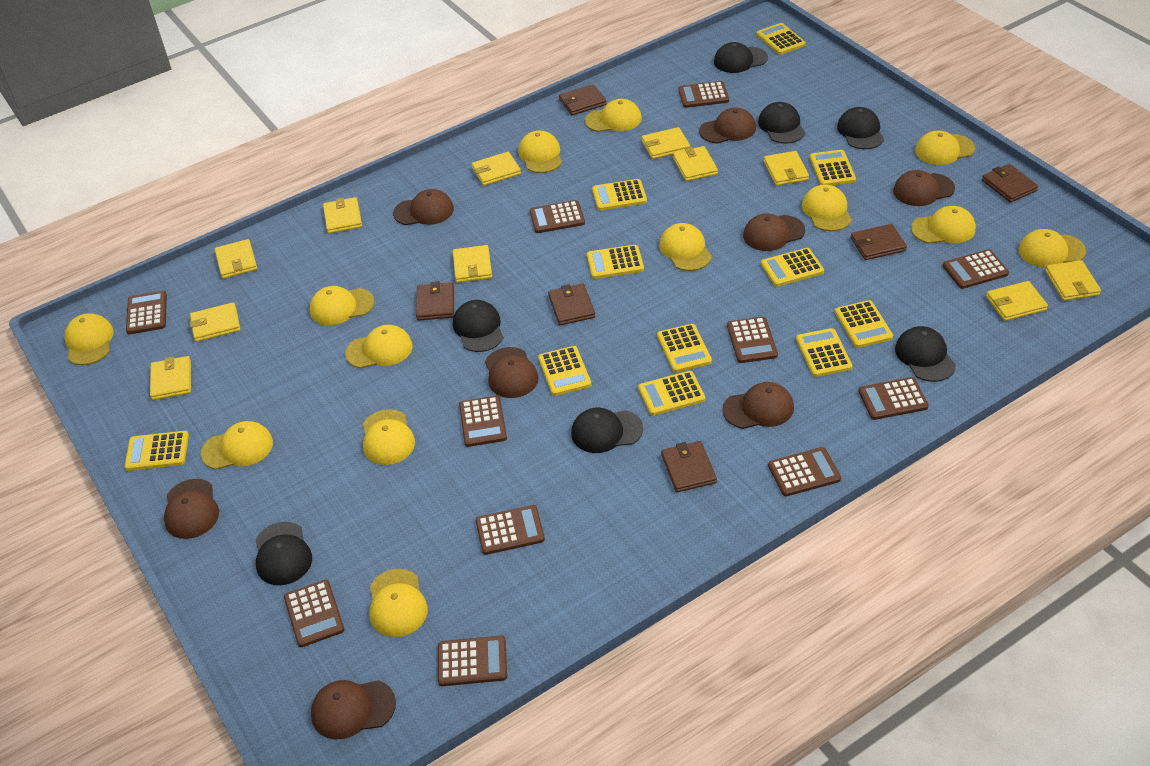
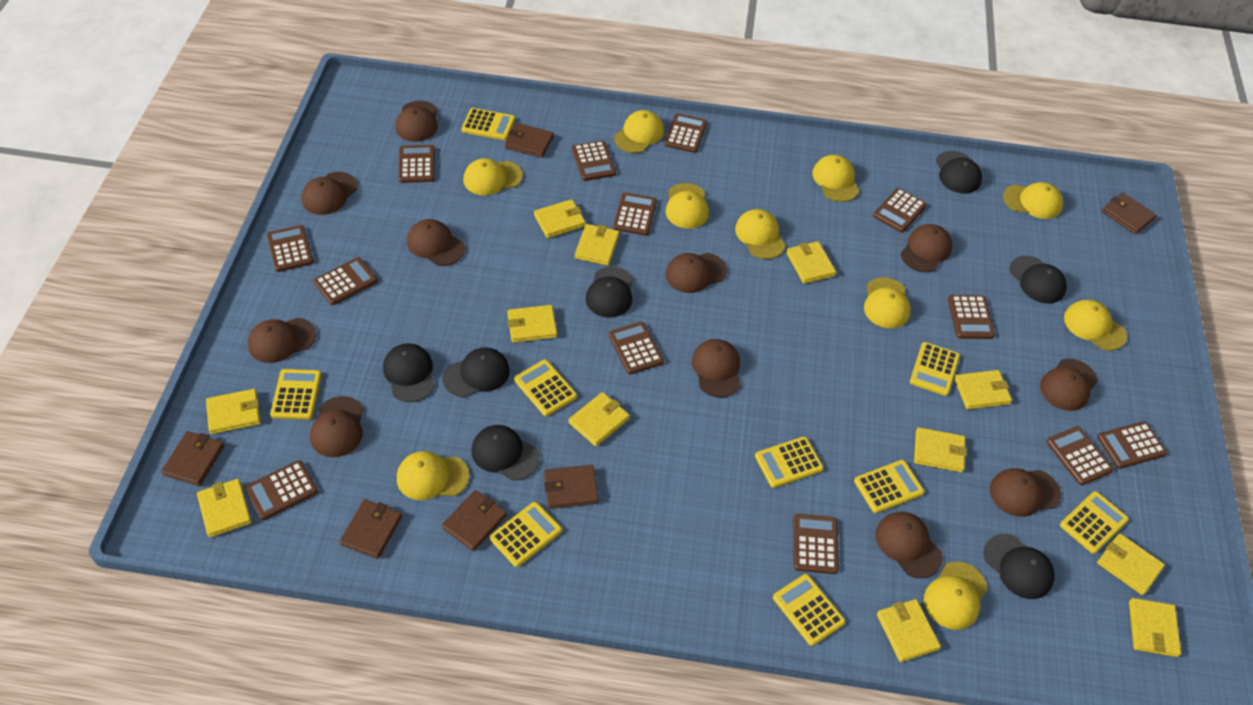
brown calculator: 11 -> 13
brown cap: 8 -> 11
yellow calculator: 11 -> 9
yellow cap: 13 -> 10
yellow wallet: 11 -> 12

